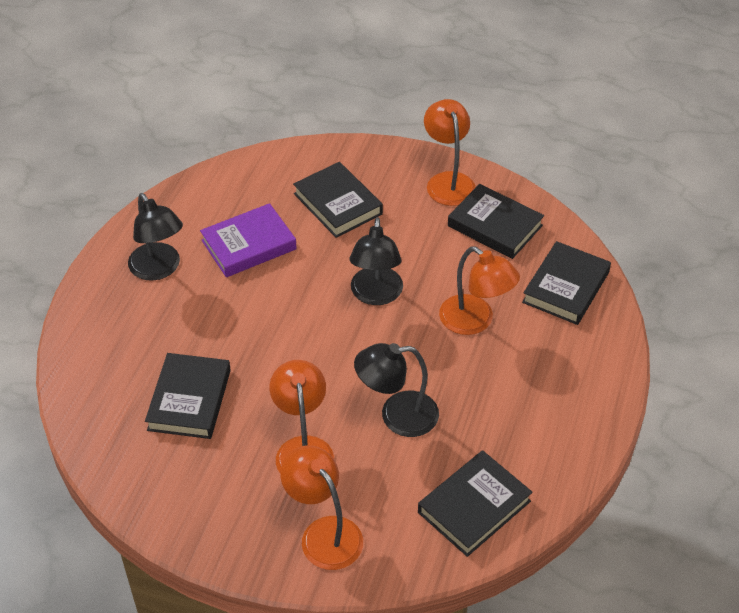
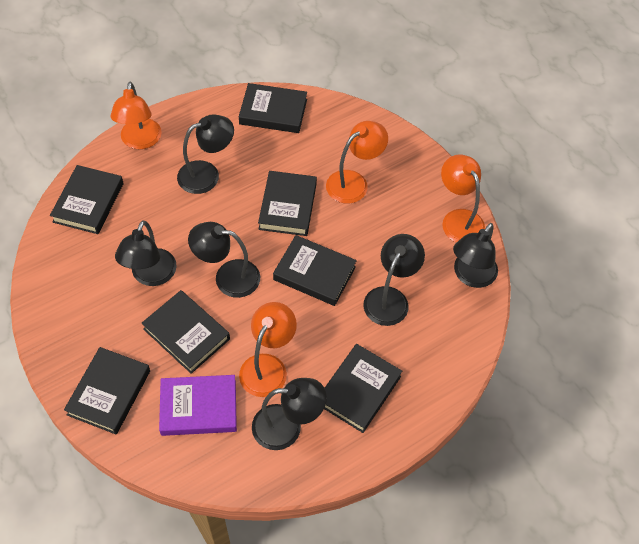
black book: 5 -> 7
black lamp: 3 -> 6

